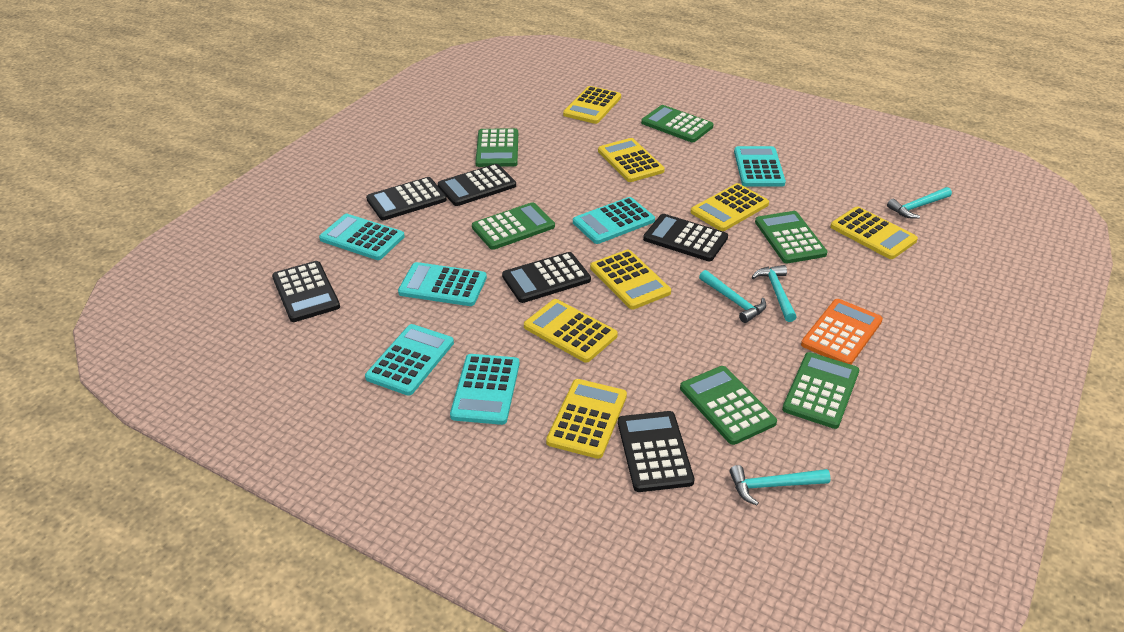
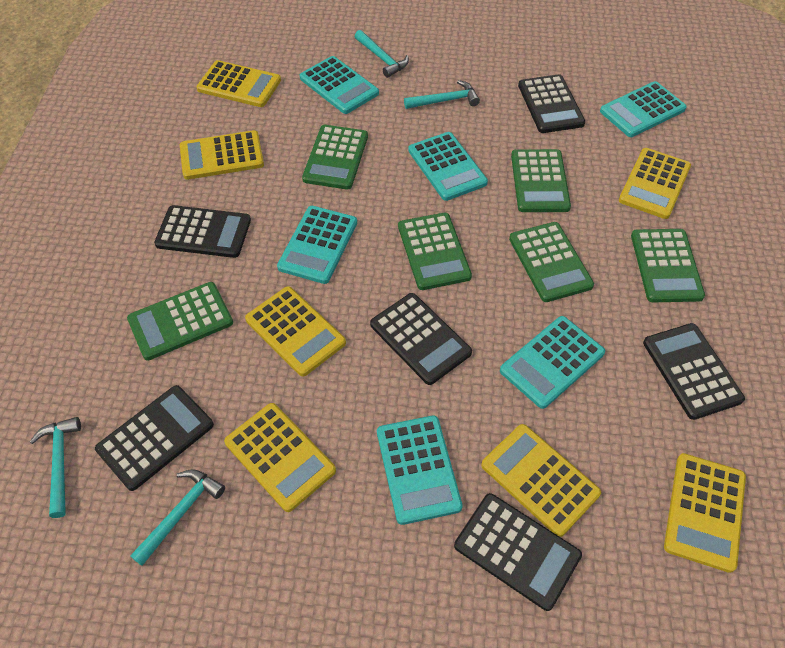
orange calculator: 1 -> 0

